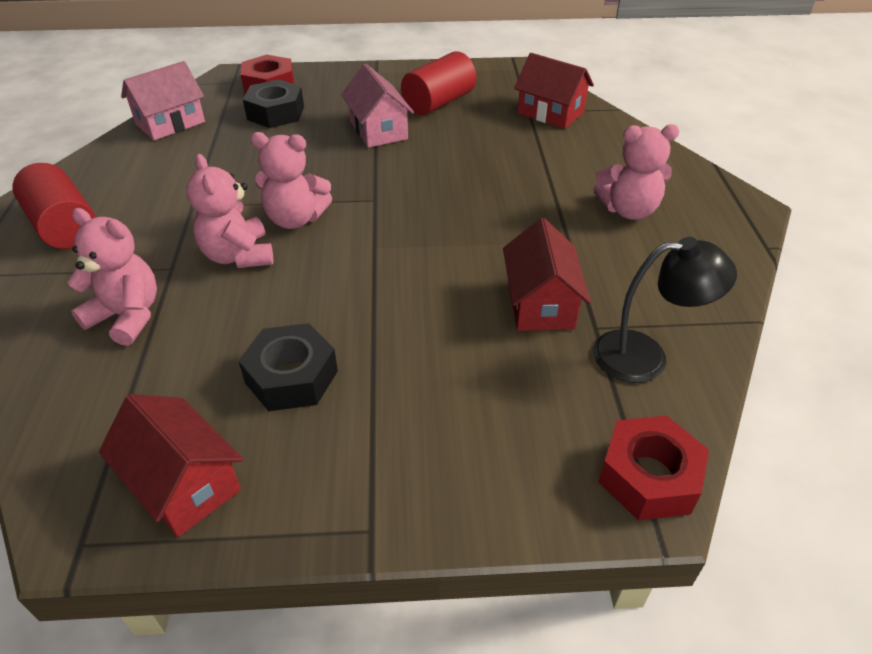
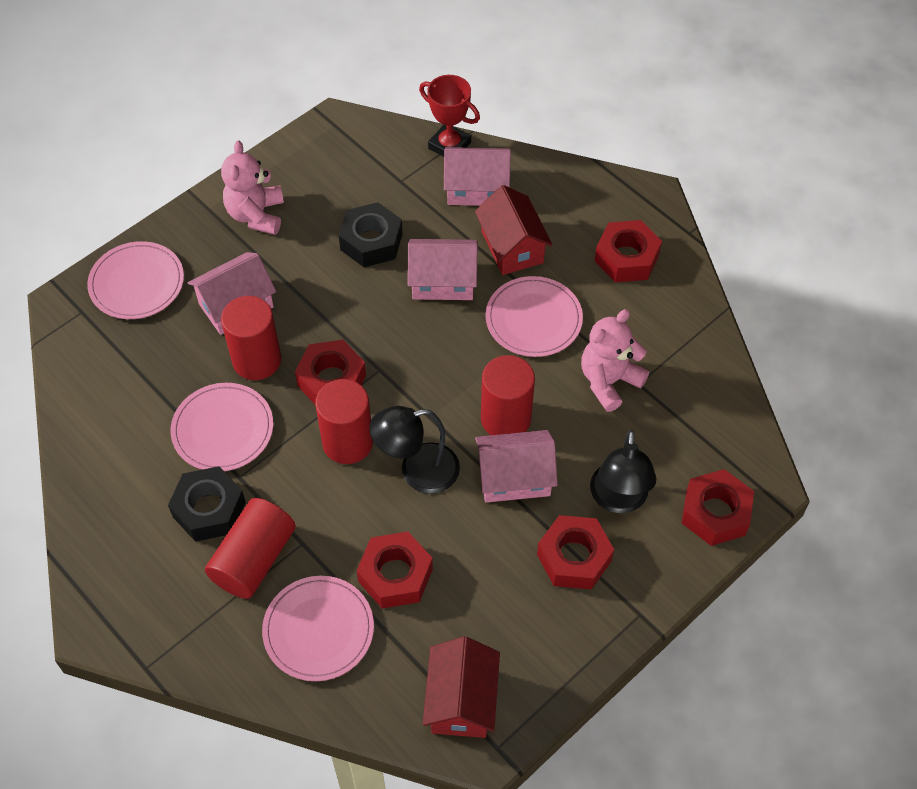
black lamp: 1 -> 2
pink house: 2 -> 4
pink plate: 0 -> 4
pink teddy bear: 4 -> 2
red cylinder: 2 -> 4
red house: 3 -> 2
red nut: 2 -> 5
red trophy: 0 -> 1

